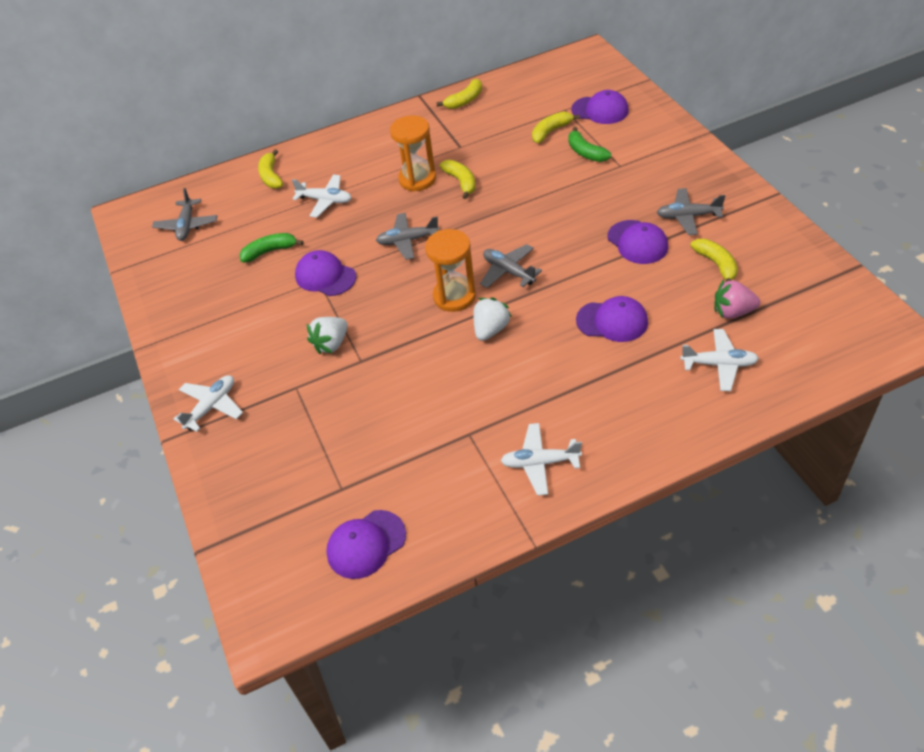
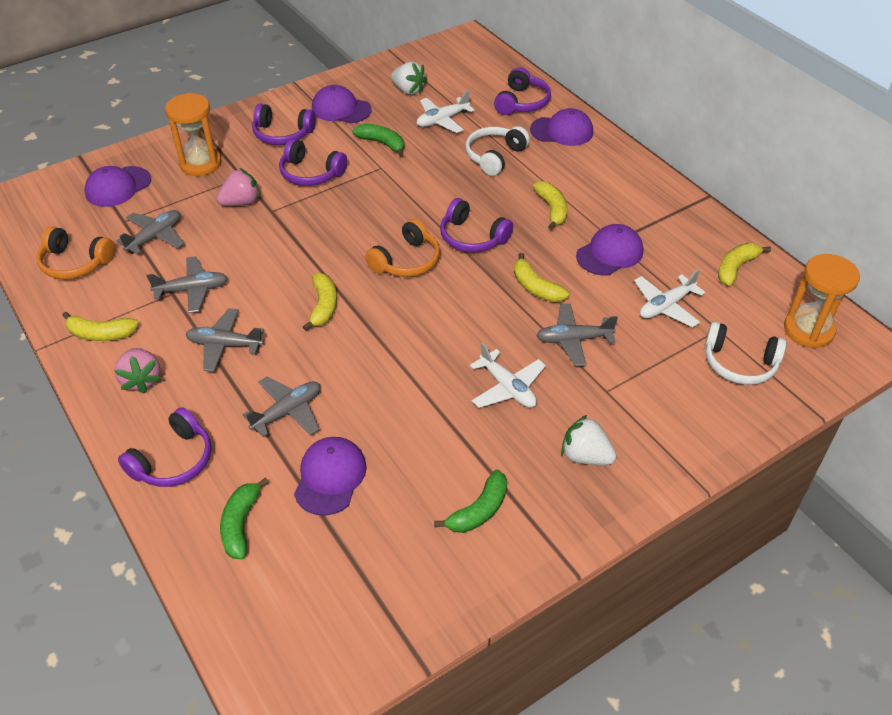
green banana: 2 -> 3
grey plane: 4 -> 5
orange headphones: 0 -> 2
pink strawberry: 1 -> 2
purple headphones: 0 -> 5
white headphones: 0 -> 2
white plane: 4 -> 3

